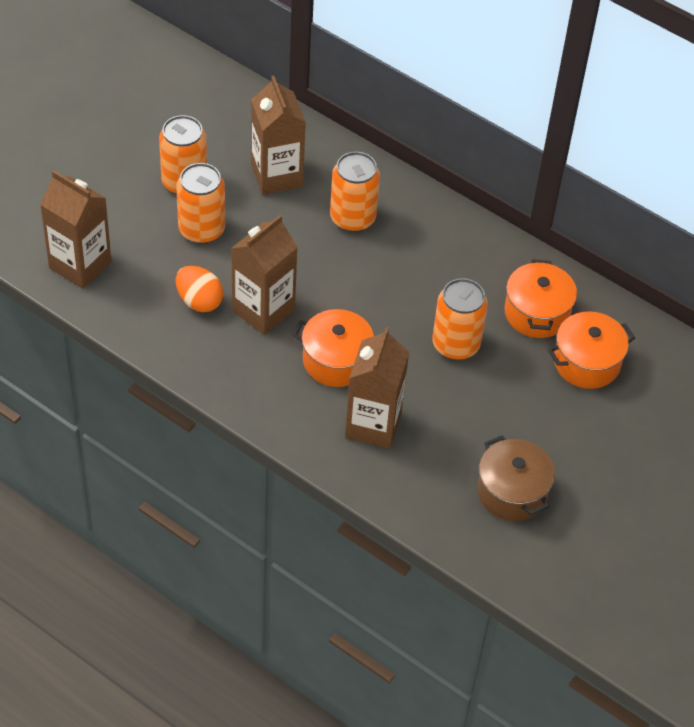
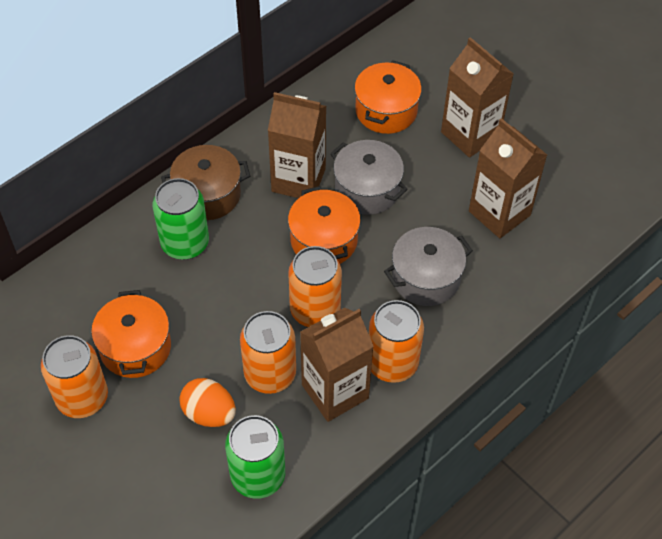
green can: 0 -> 2
grey pot: 0 -> 2

